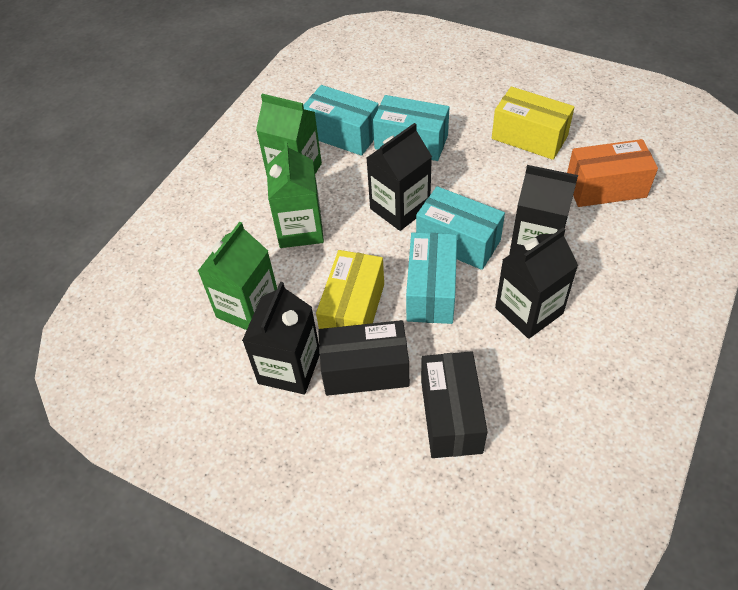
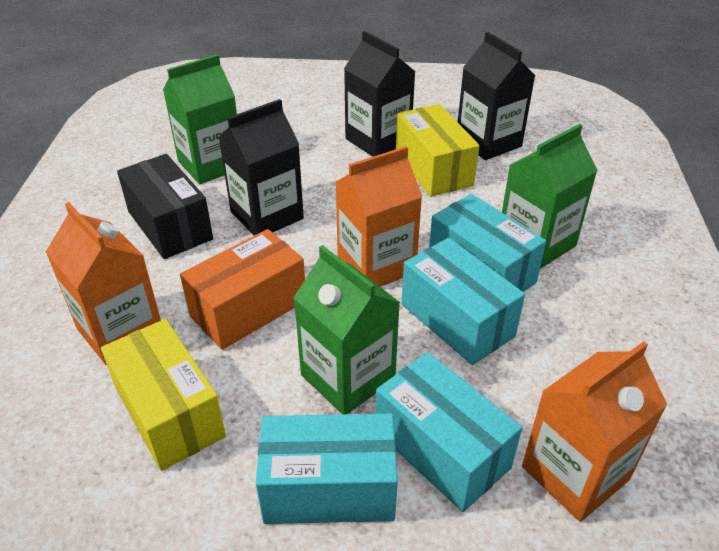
black box: 2 -> 1
black carton: 4 -> 3
orange carton: 0 -> 3

